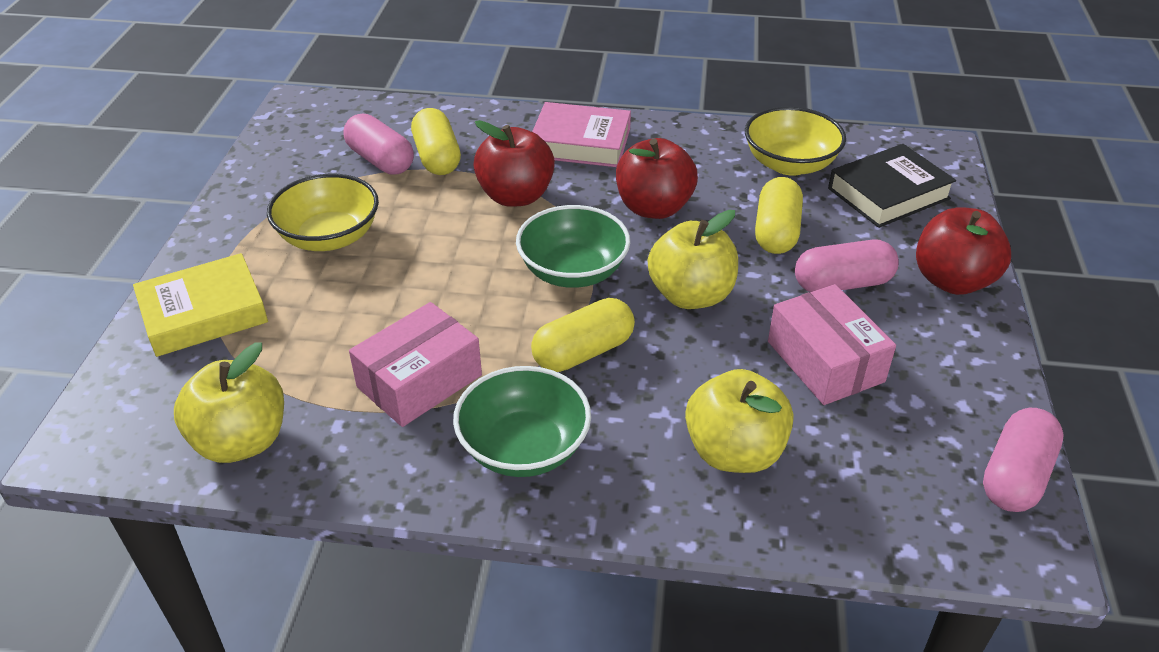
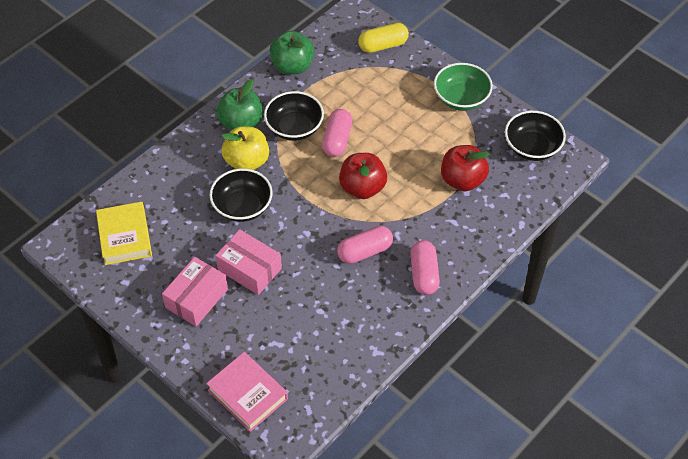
black book: 1 -> 0
black bowl: 0 -> 3
green apple: 0 -> 2
green bowl: 2 -> 1
red apple: 3 -> 2
yellow apple: 3 -> 1
yellow bowl: 2 -> 0
yellow capsule: 3 -> 1

